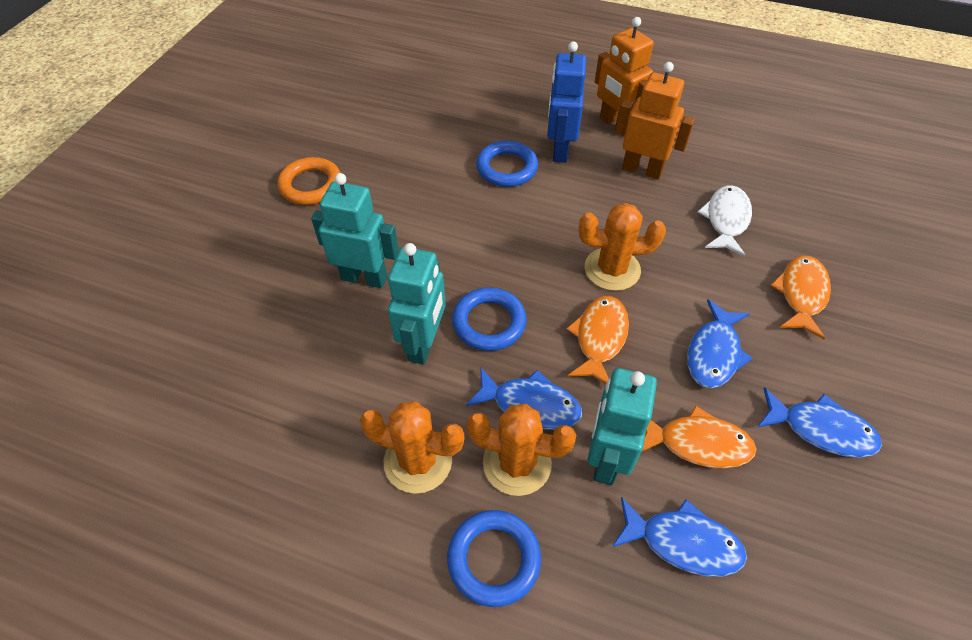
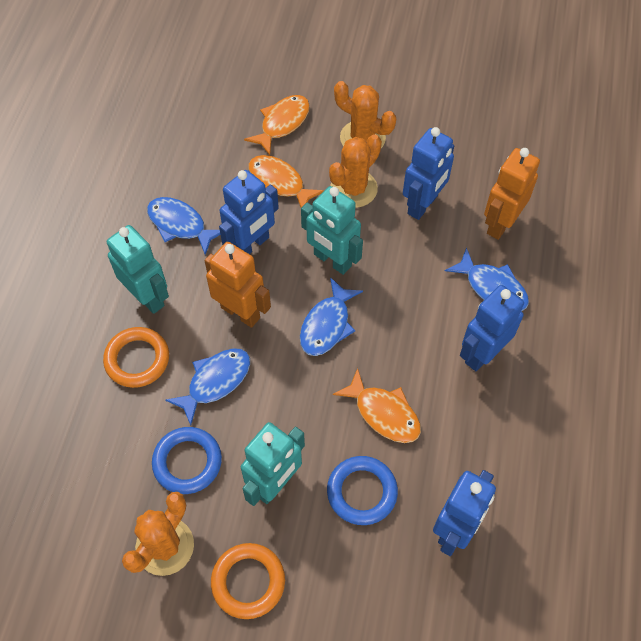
blue ring: 3 -> 2
blue robot: 1 -> 4
orange ring: 1 -> 2
white fish: 1 -> 0

